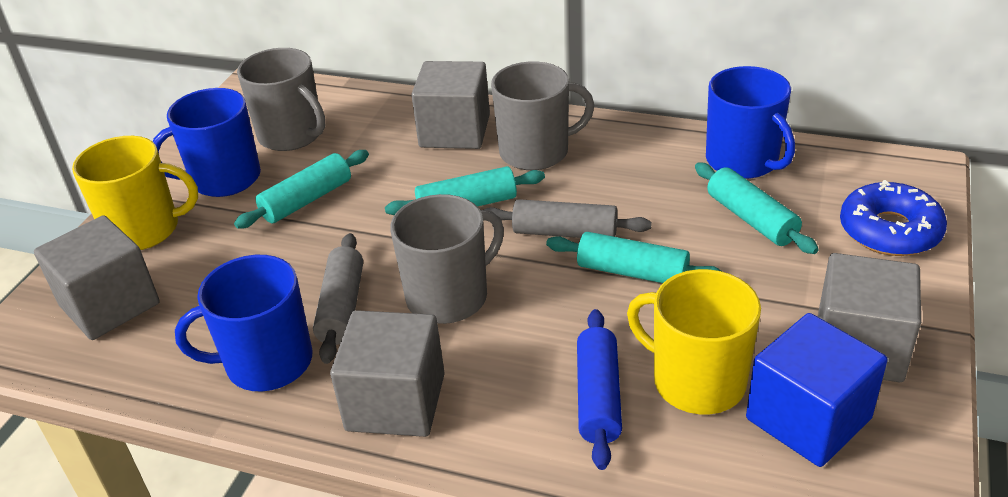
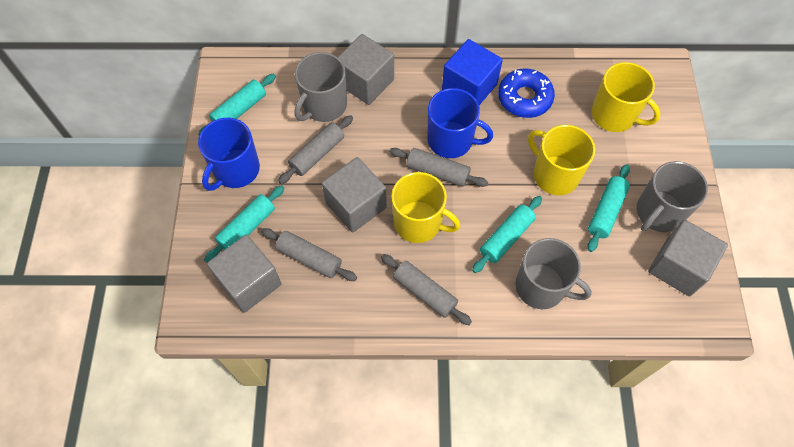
blue mug: 3 -> 2
blue rolling pin: 1 -> 0
grey rolling pin: 2 -> 4
yellow mug: 2 -> 3

